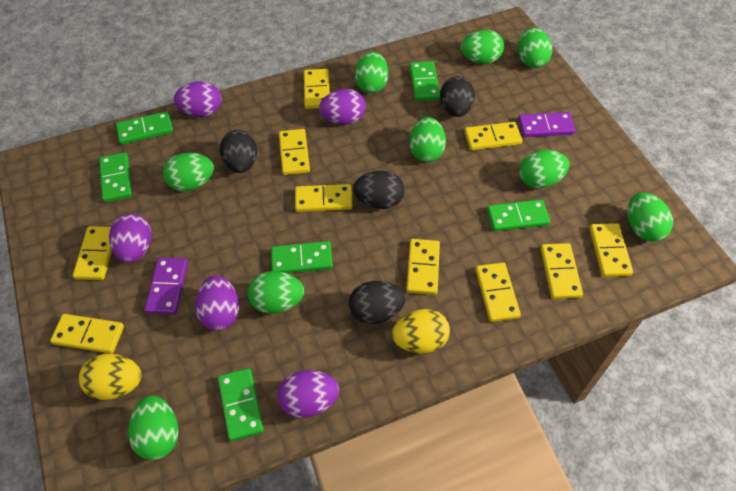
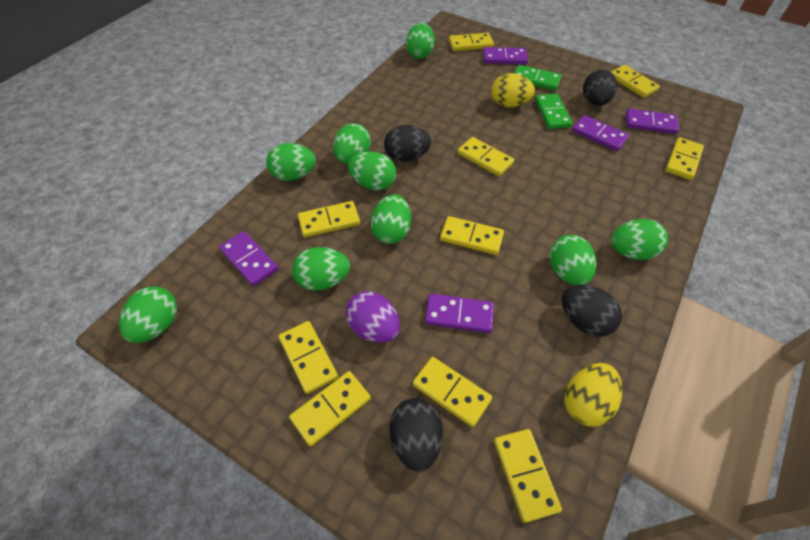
green domino: 6 -> 2
purple domino: 2 -> 5
purple egg: 5 -> 1

